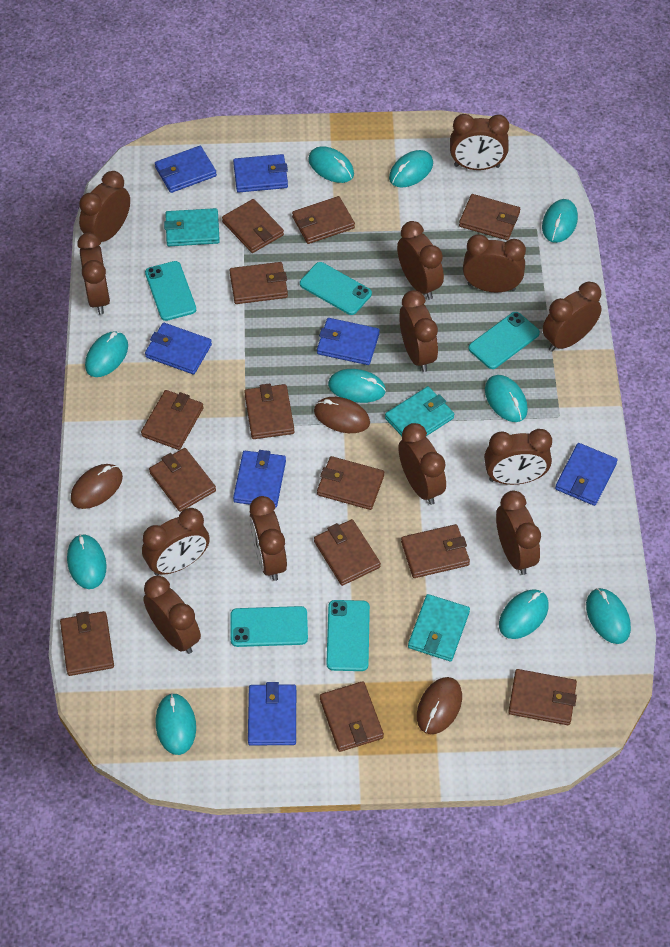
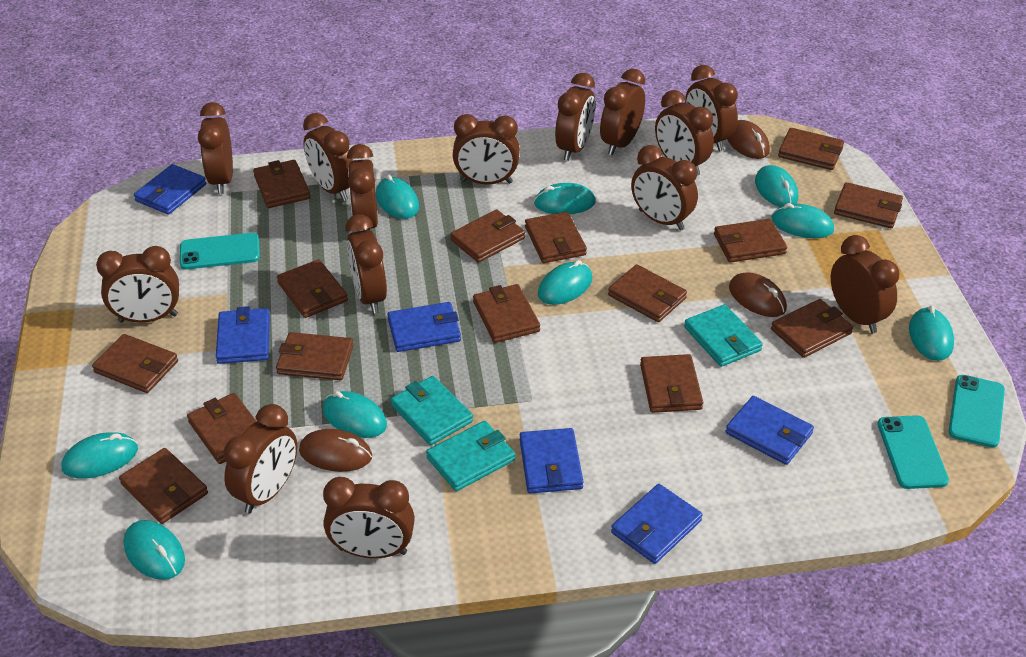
blue wallet: 7 -> 6
brown clock: 13 -> 14
brown wallet: 13 -> 15
turquoise mouse: 10 -> 9
turquoise phone: 5 -> 3

